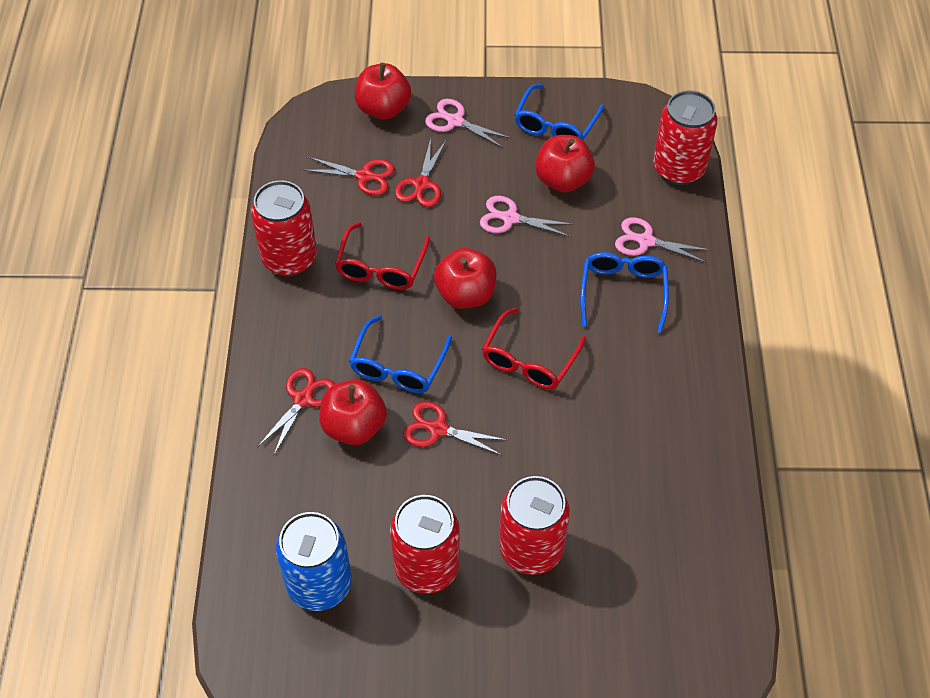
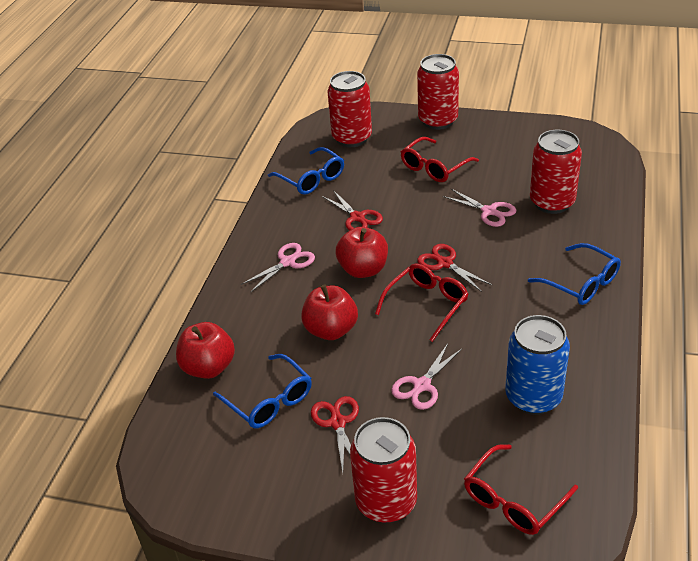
red apple: 4 -> 3
red glasses: 2 -> 3
red scissors: 4 -> 3

